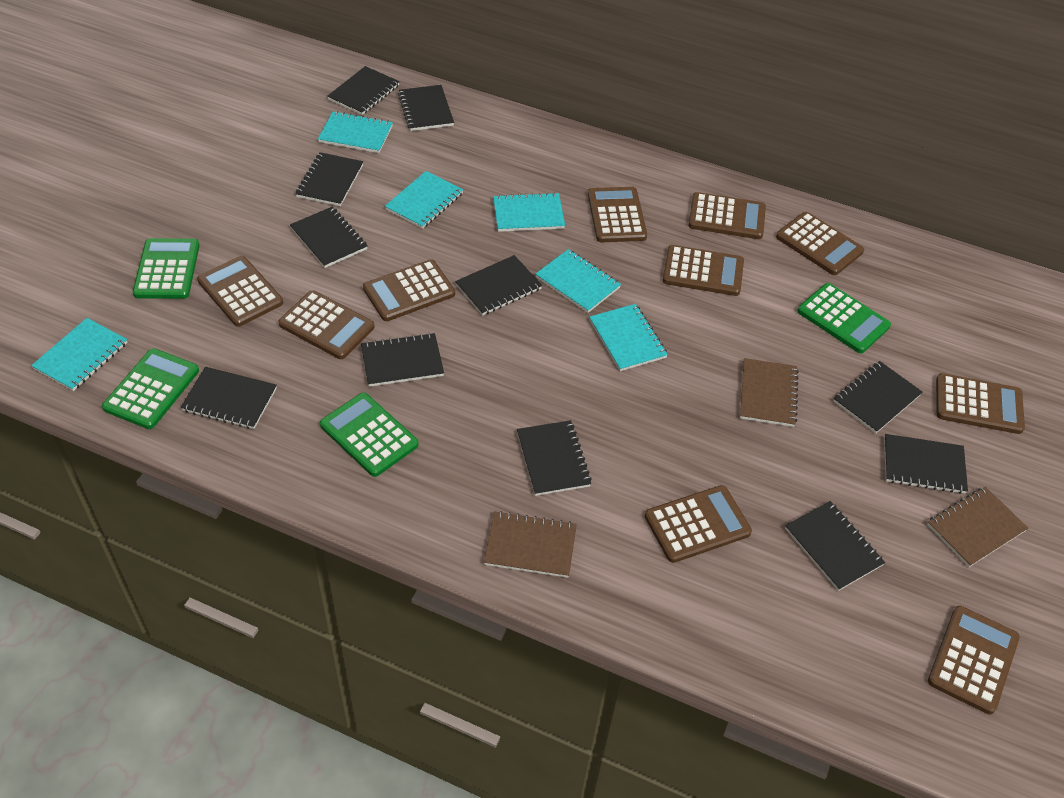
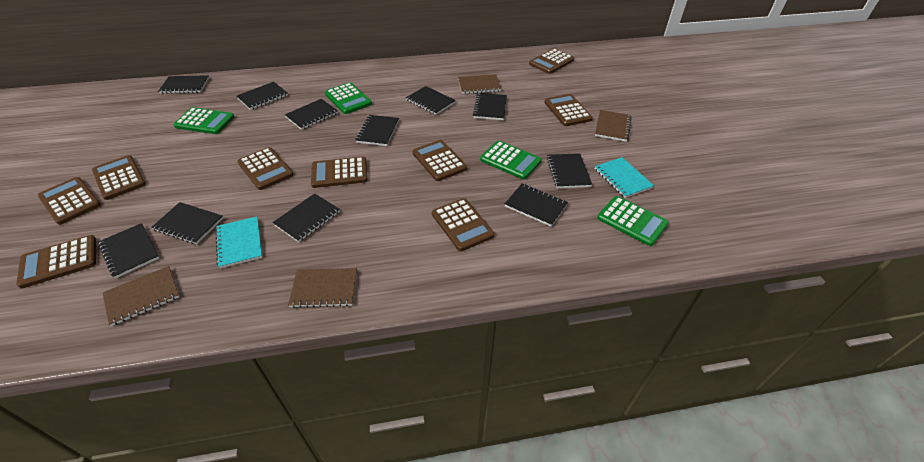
brown calculator: 10 -> 9
brown notebook: 3 -> 4
turquoise notebook: 6 -> 2

